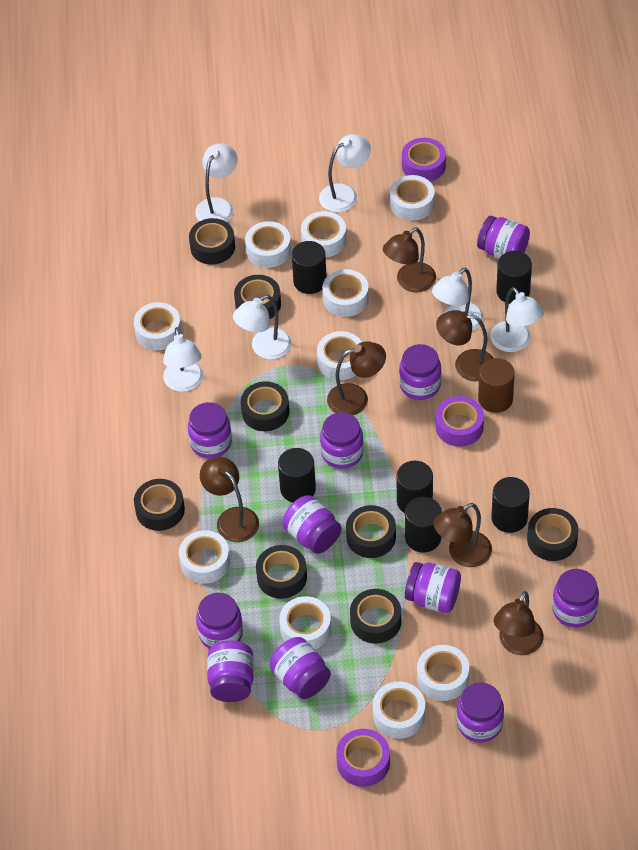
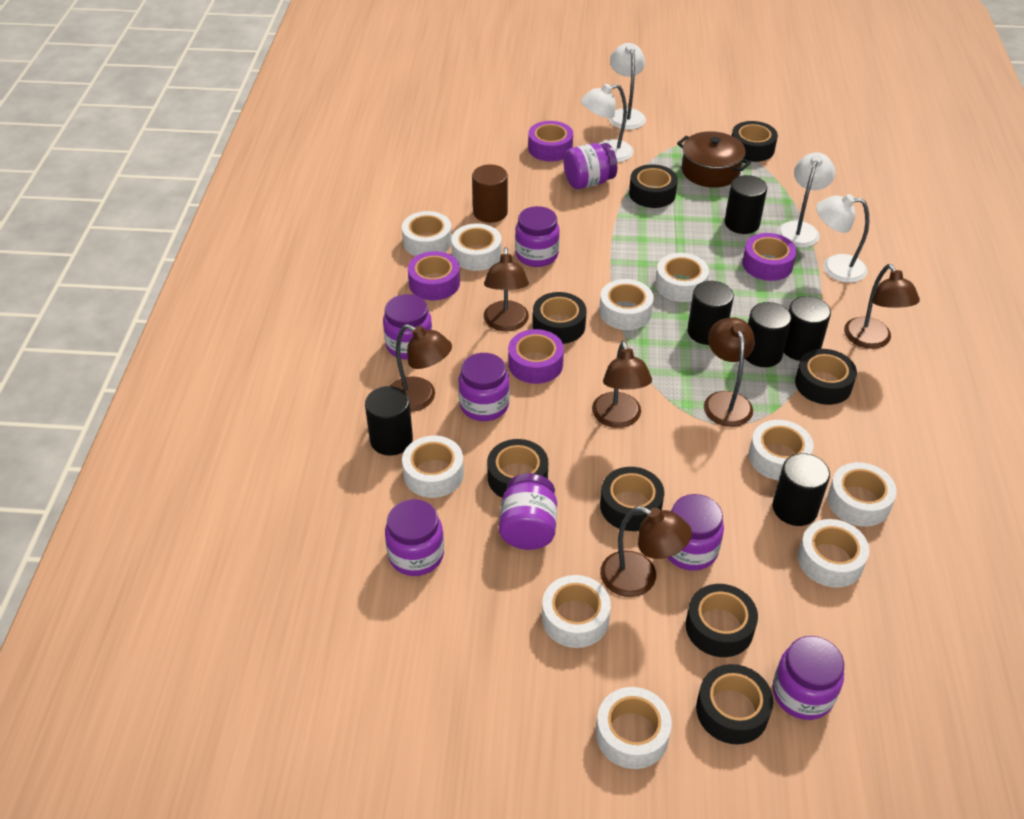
brown pot: 0 -> 1
purple jar: 11 -> 8
purple tape: 3 -> 4
white lamp: 6 -> 4

